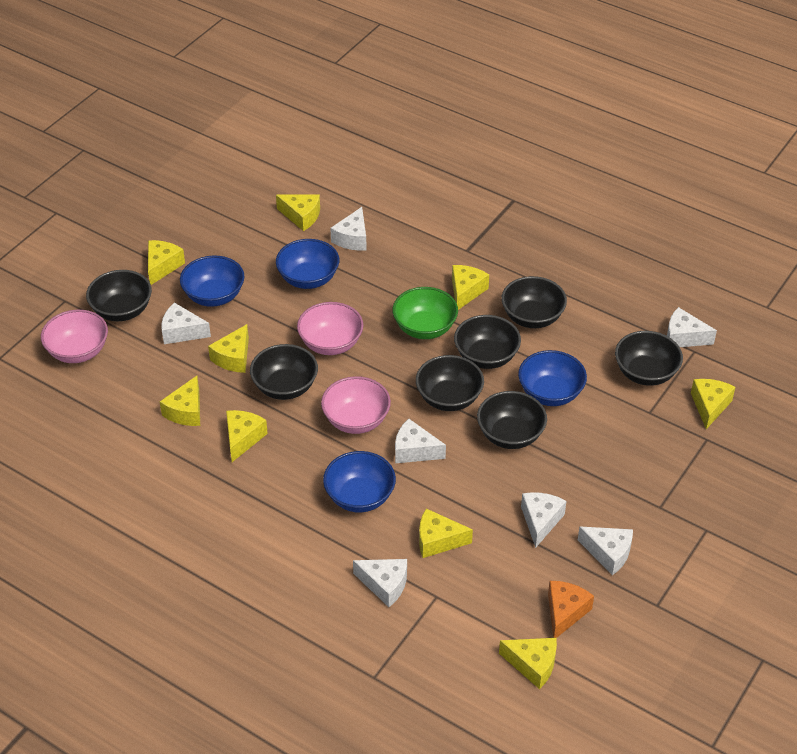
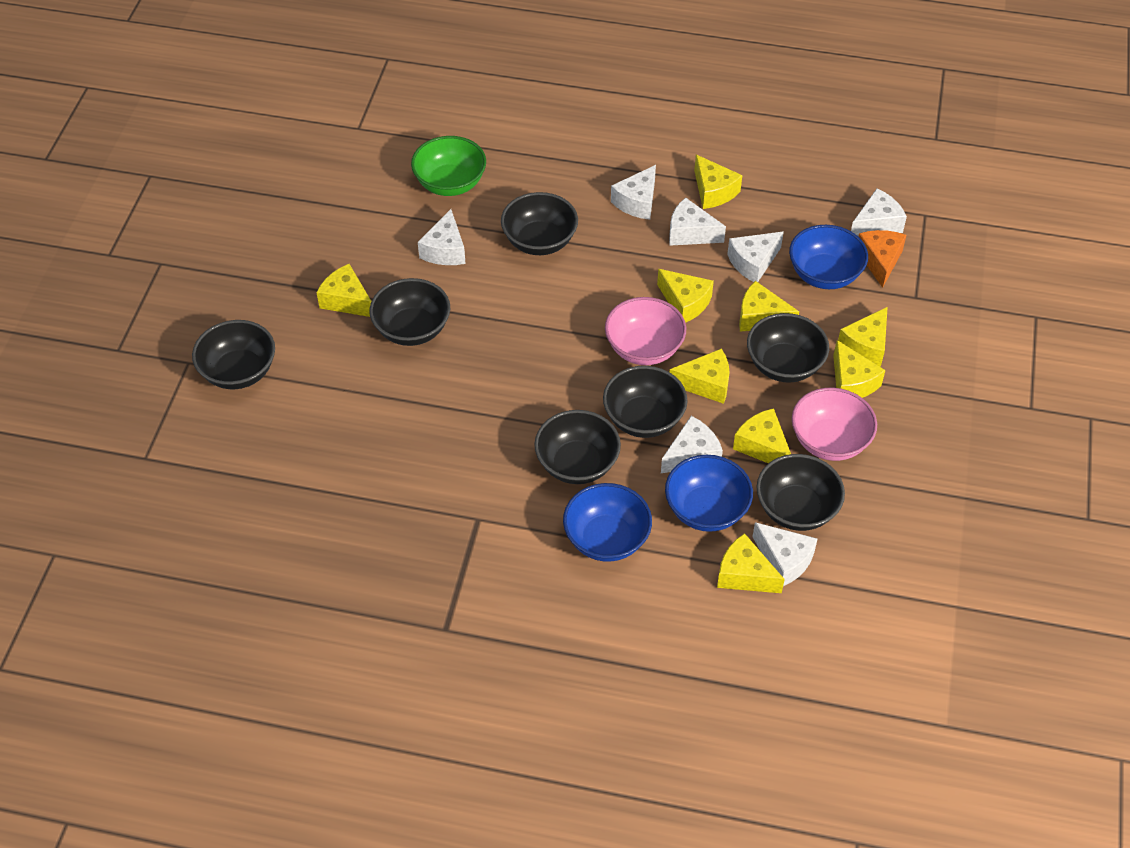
blue bowl: 4 -> 3
pink bowl: 3 -> 2

